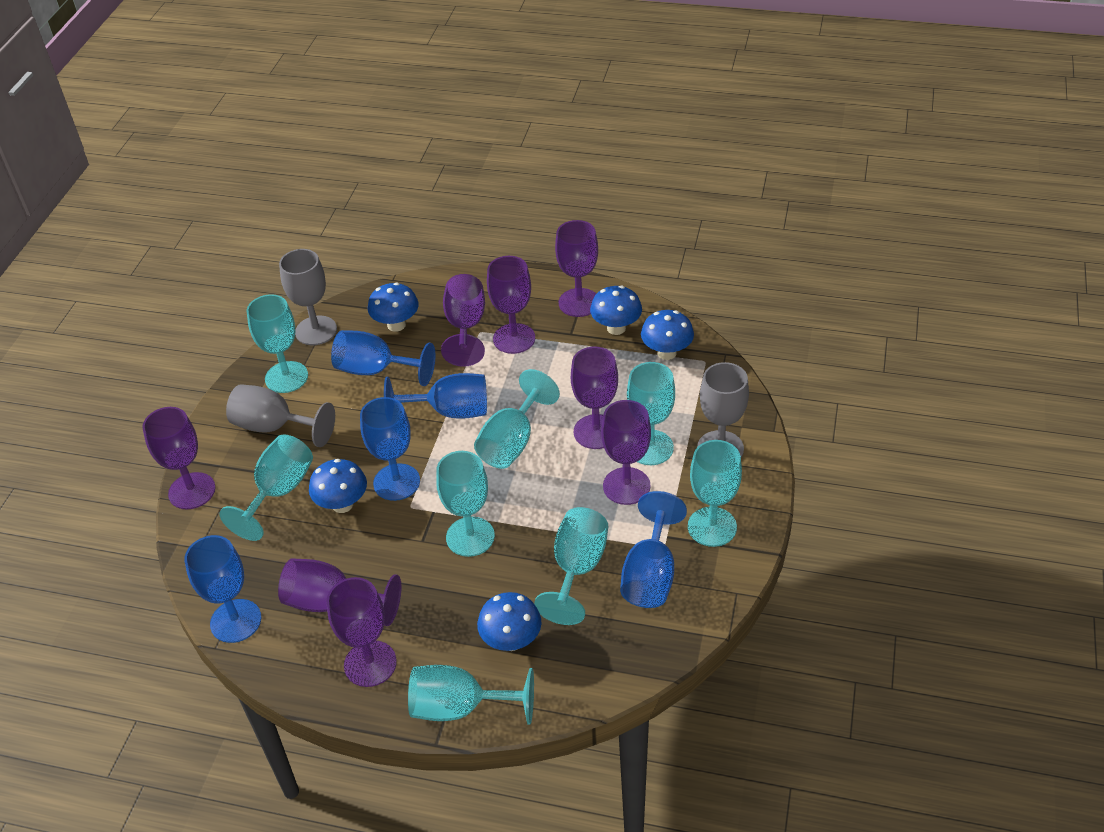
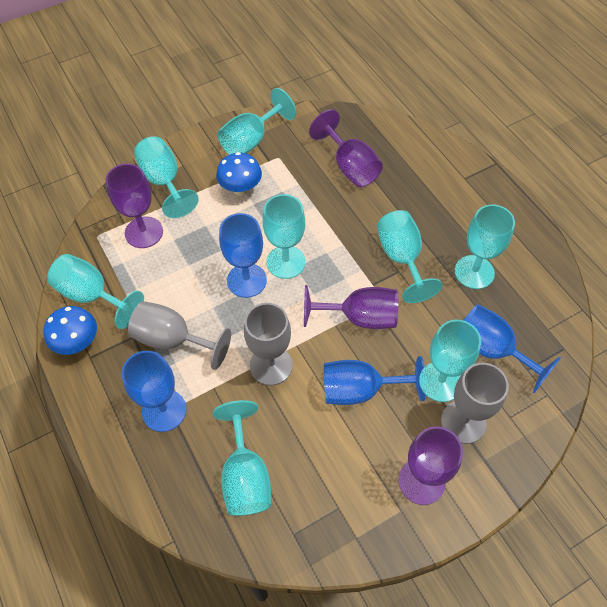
blue goblet: 5 -> 4
blue mushroom: 5 -> 2
purple goblet: 8 -> 4

